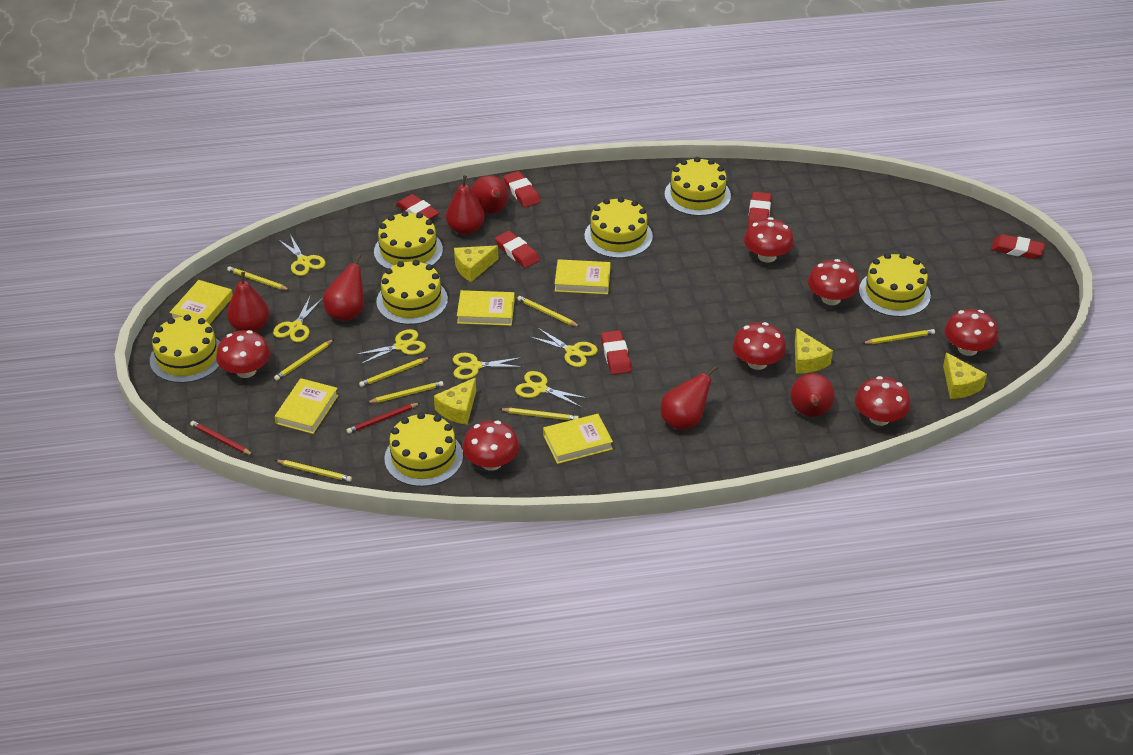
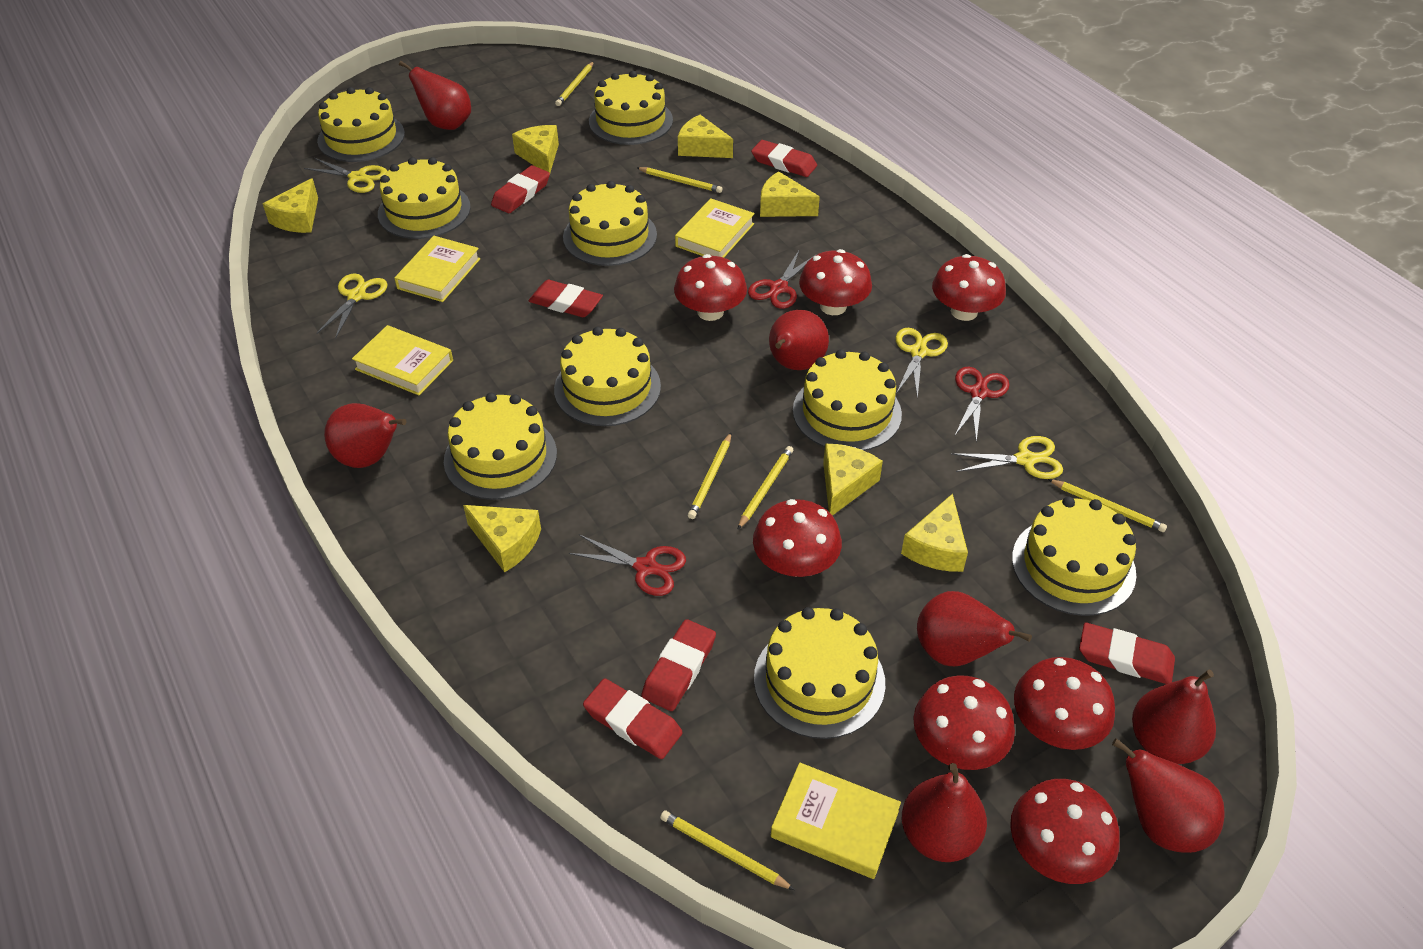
red pear: 6 -> 7
red pencil: 2 -> 0
red scissors: 0 -> 3
yellow book: 5 -> 4
yellow cake: 7 -> 9
yellow cheese: 4 -> 7
yellow pencil: 8 -> 6
yellow scissors: 6 -> 4

